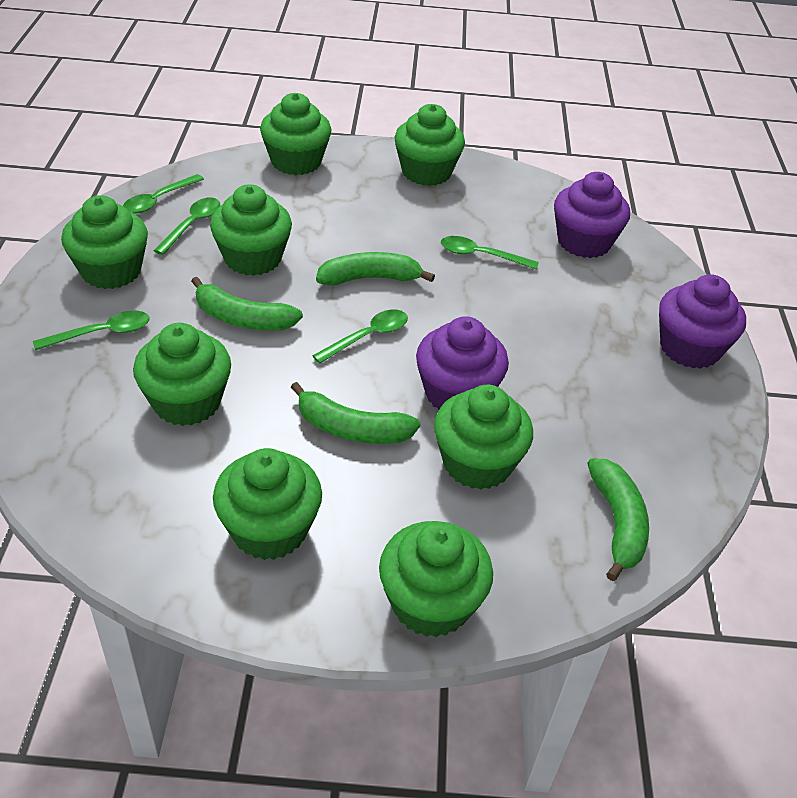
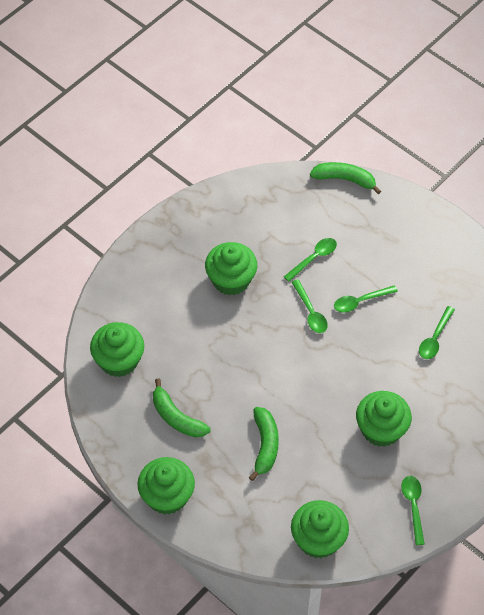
green banana: 4 -> 3
green cupcake: 8 -> 5
purple cupcake: 3 -> 0

